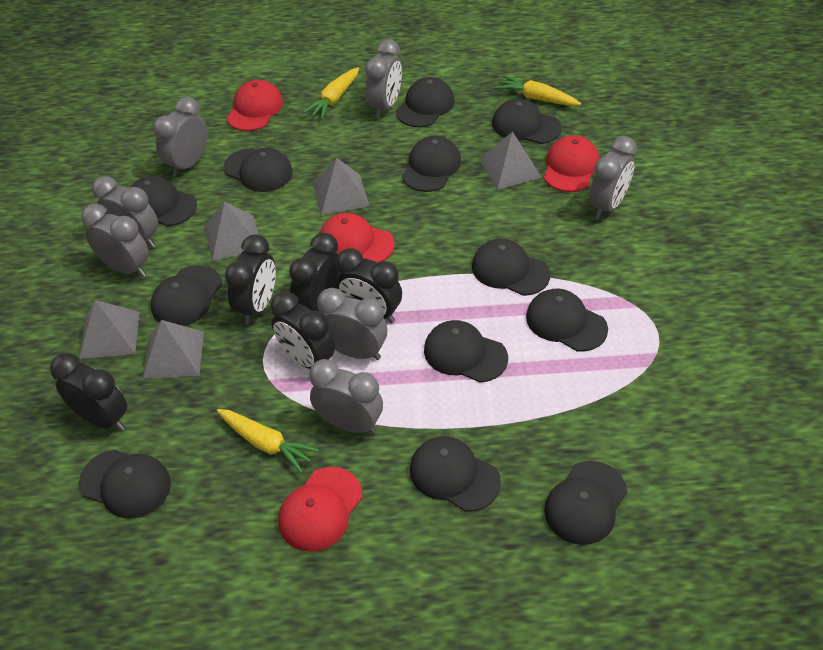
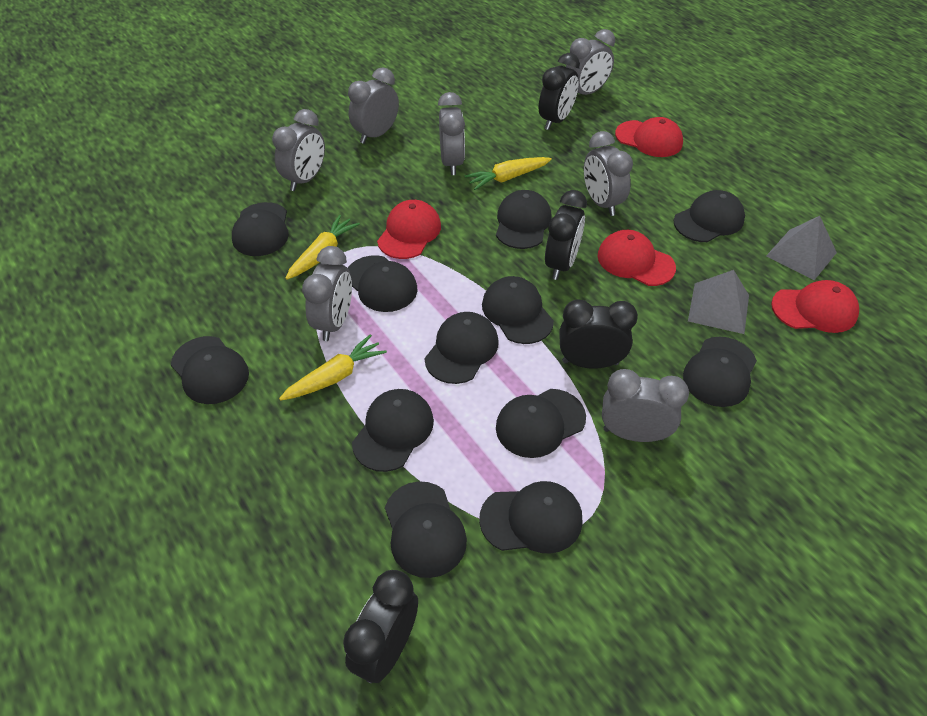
black clock: 5 -> 4
grey pyramid: 5 -> 2

